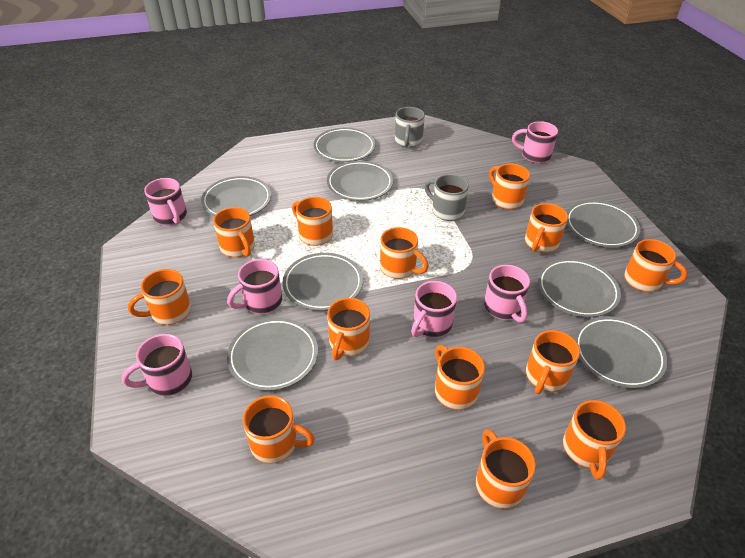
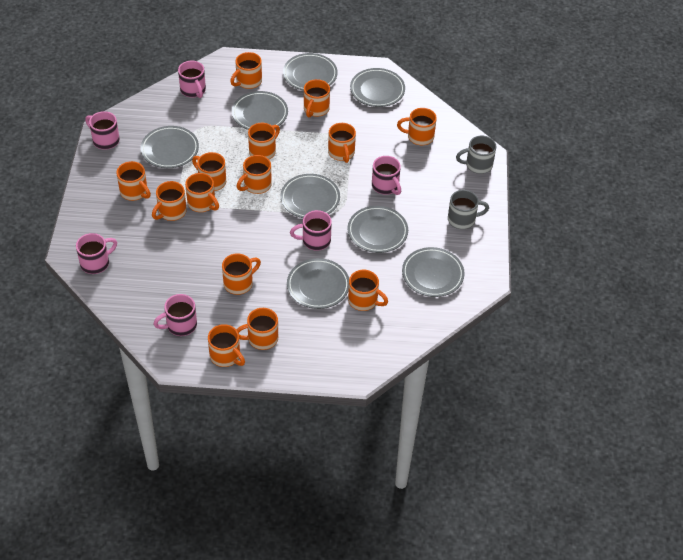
orange mug: 13 -> 14

